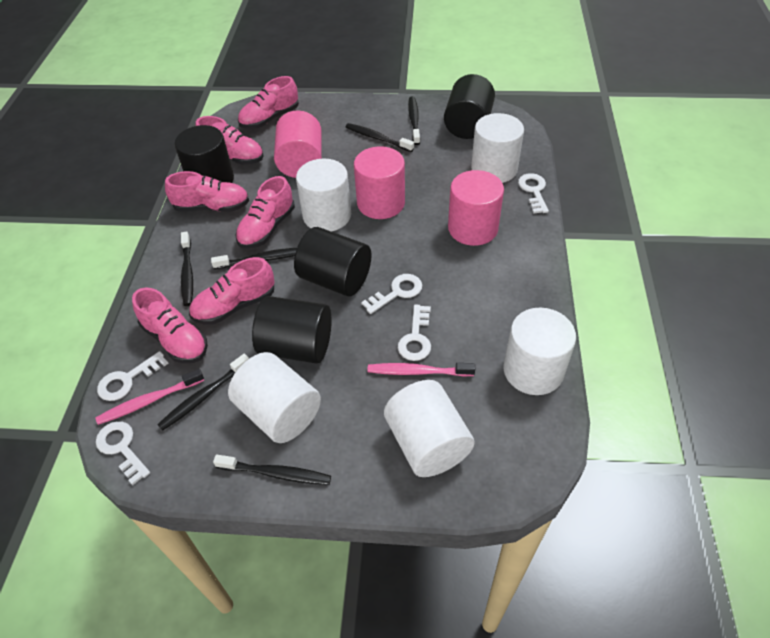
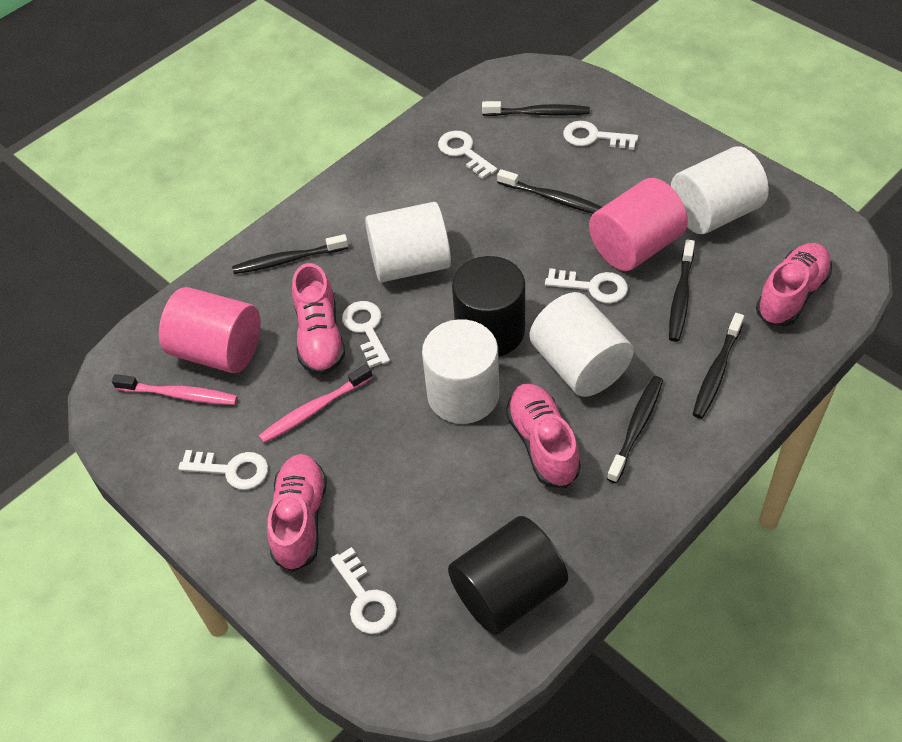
black cylinder: 4 -> 2
pink cylinder: 3 -> 2
pink shoe: 6 -> 4
white cylinder: 5 -> 4
white key: 5 -> 6

